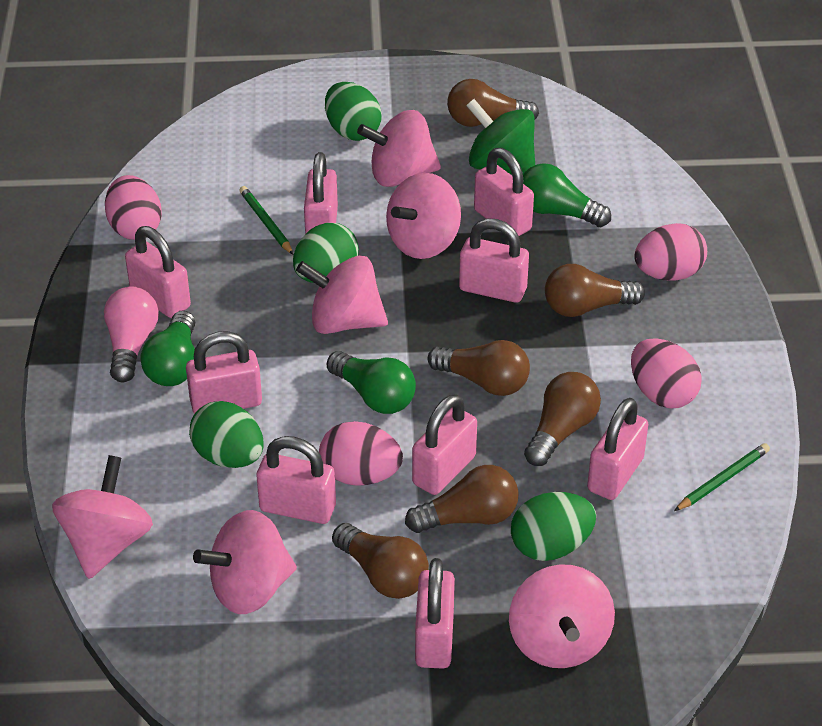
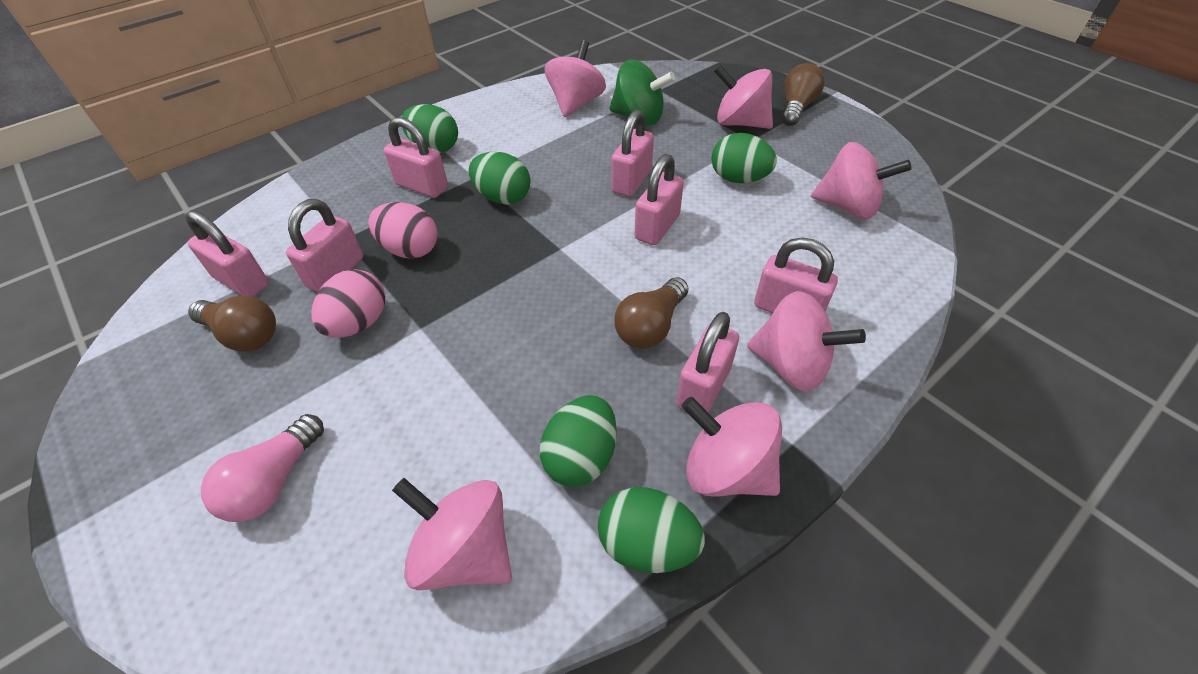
brown light bulb: 6 -> 3
green egg: 4 -> 5
green light bulb: 3 -> 0
green pencil: 2 -> 0
pink egg: 4 -> 2
pink padlock: 9 -> 7

